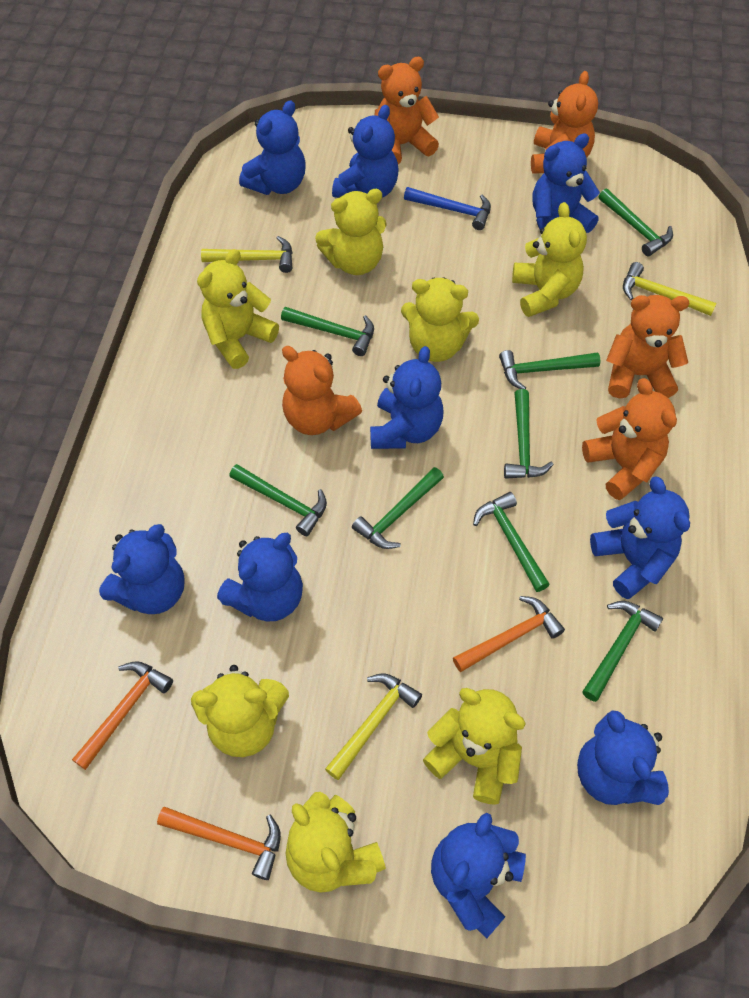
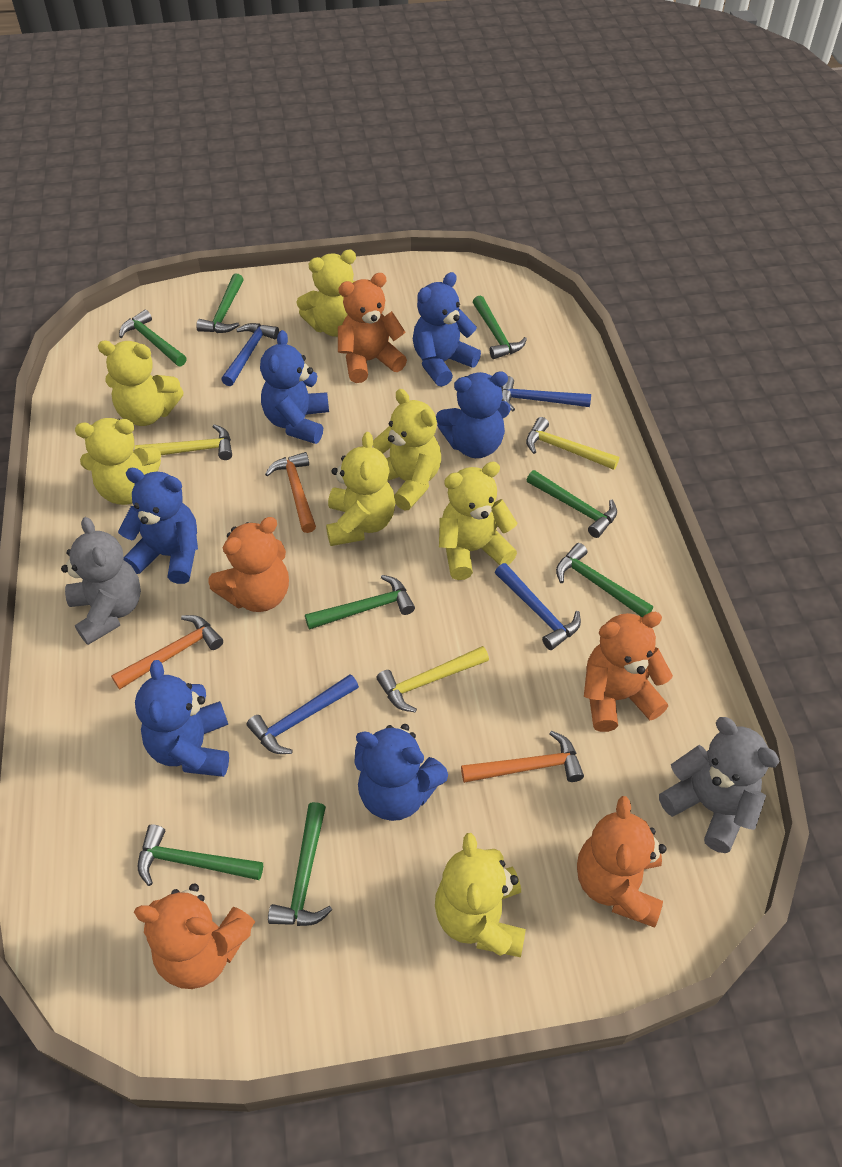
blue hammer: 1 -> 4
blue teddy bear: 9 -> 6
grey teddy bear: 0 -> 2

